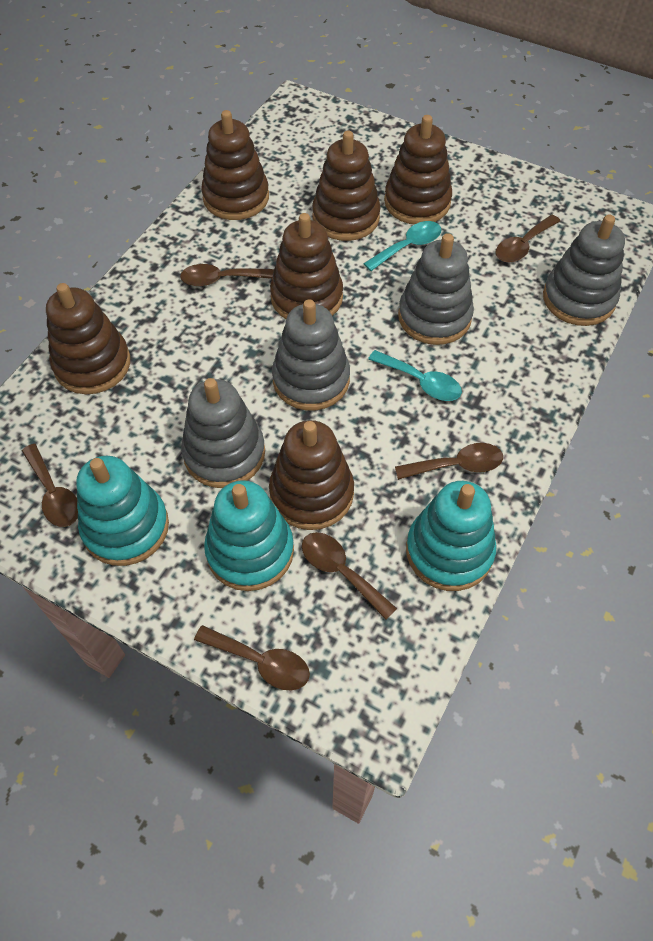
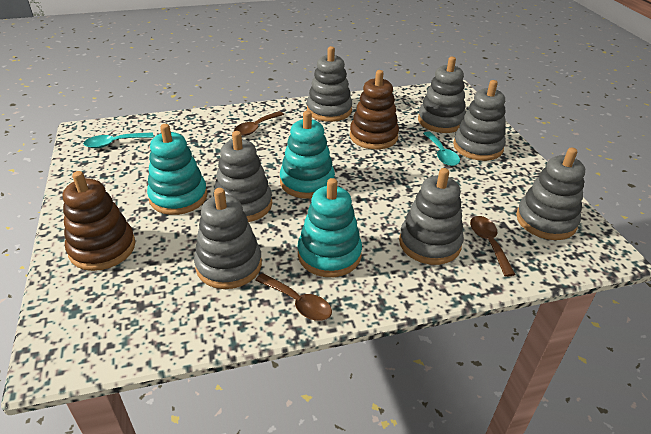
brown spoon: 6 -> 3
brown stacking toy: 6 -> 2
grey stacking toy: 4 -> 7

